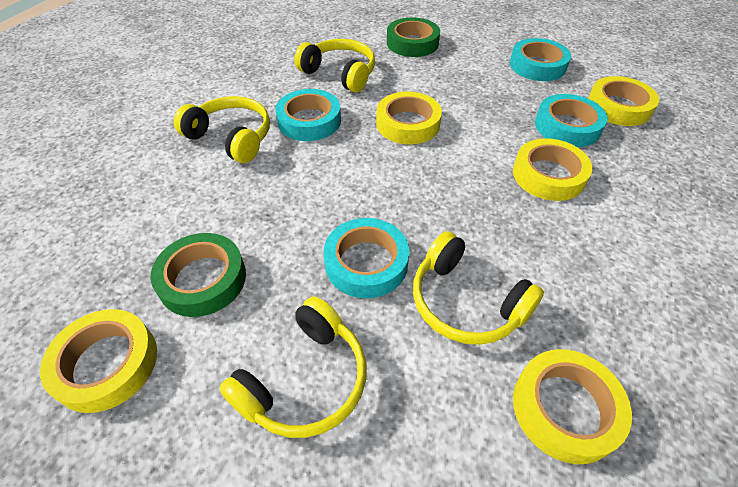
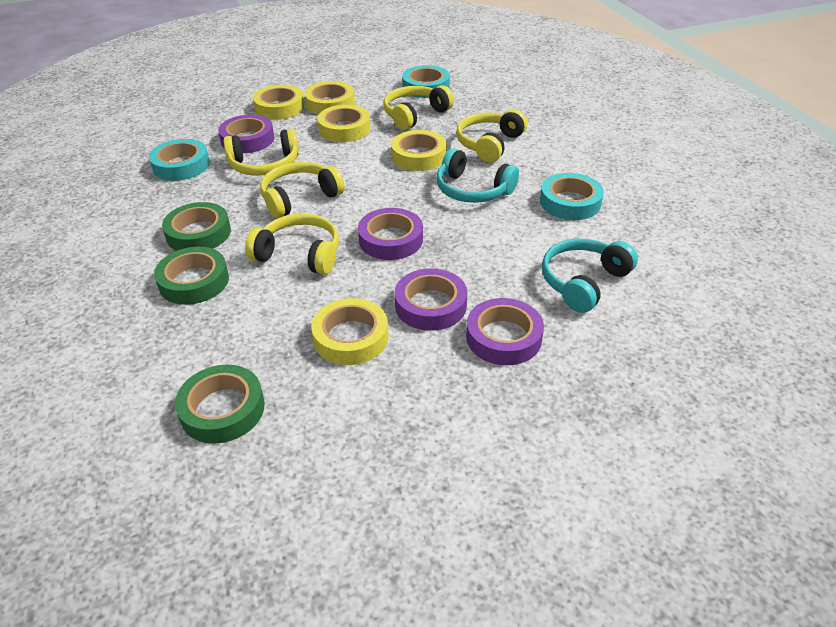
green tape: 2 -> 3
purple tape: 0 -> 4
turquoise headphones: 0 -> 2
turquoise tape: 4 -> 3
yellow headphones: 4 -> 5

